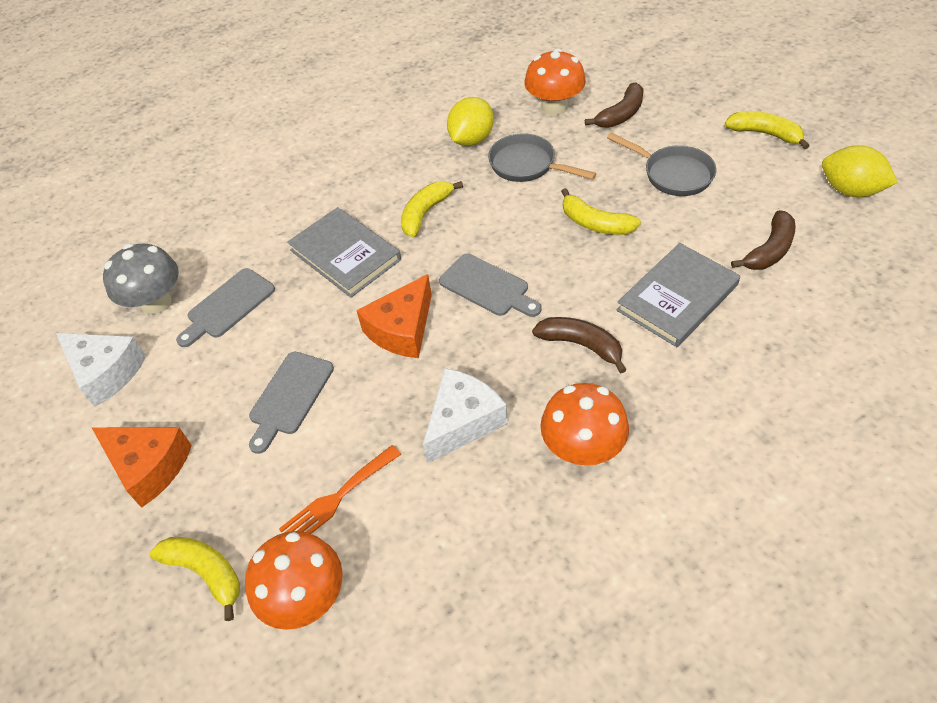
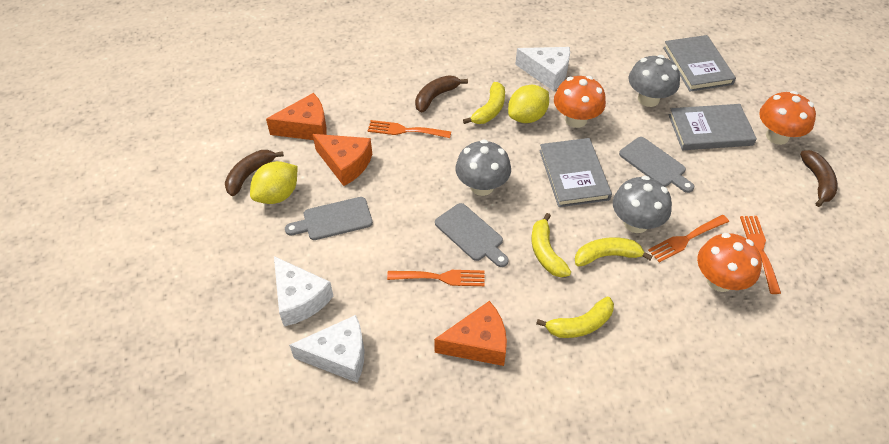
grey book: 2 -> 3
grey mushroom: 1 -> 3
grey pan: 2 -> 0
orange cheese: 2 -> 3
orange fork: 1 -> 4
white cheese: 2 -> 3

